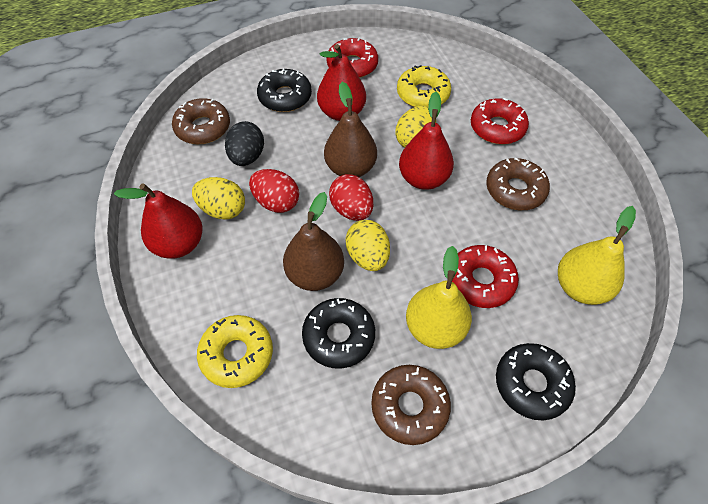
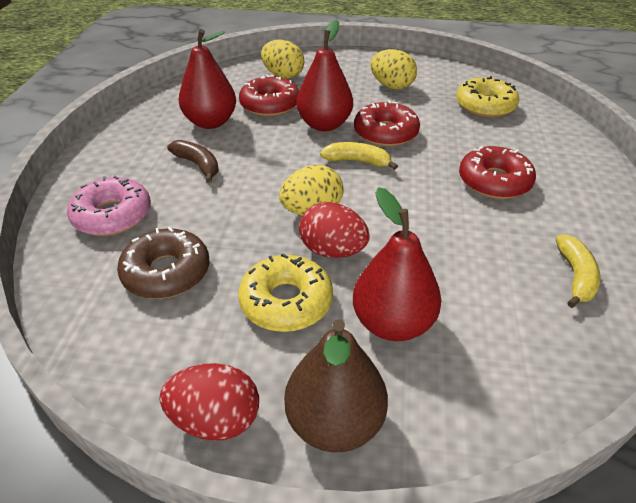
black donut: 3 -> 0
black egg: 1 -> 0
brown banana: 0 -> 1
brown donut: 3 -> 1
brown pear: 2 -> 1
pink donut: 0 -> 1
yellow banana: 0 -> 2
yellow pear: 2 -> 0

